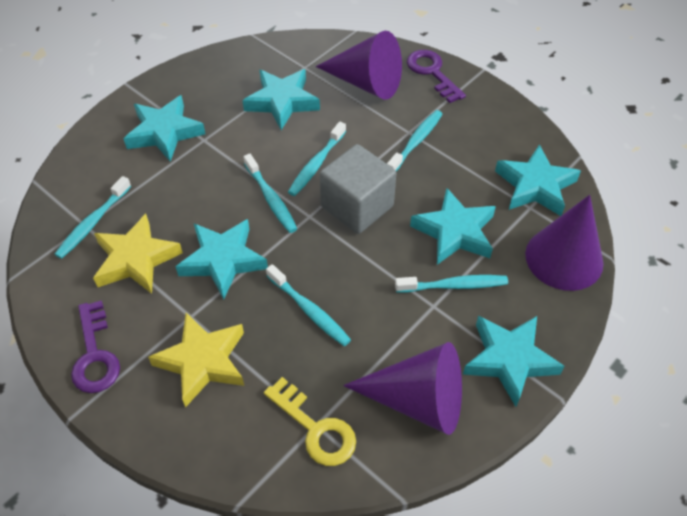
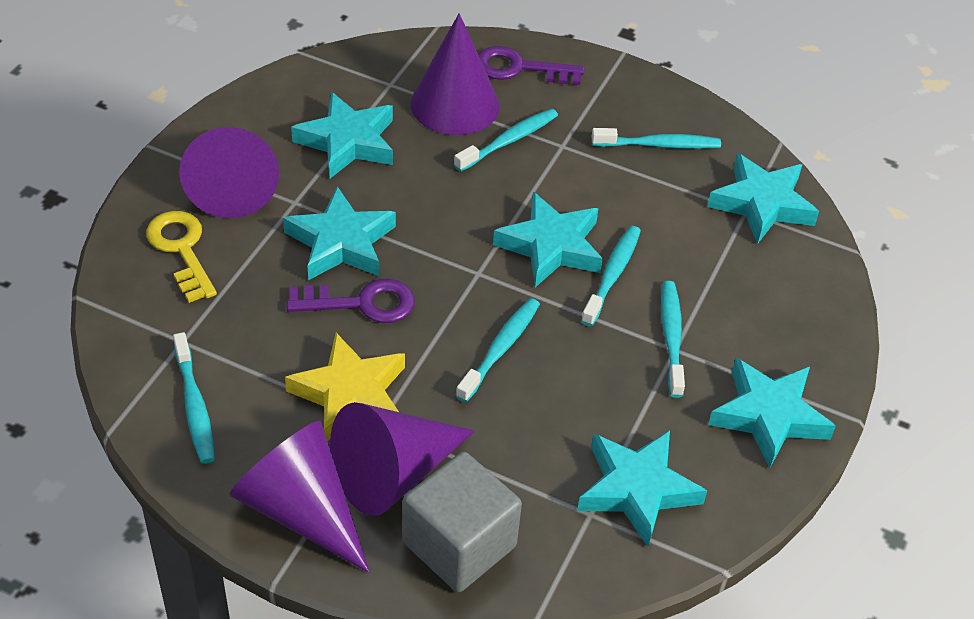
purple cone: 3 -> 4
yellow star: 2 -> 1

